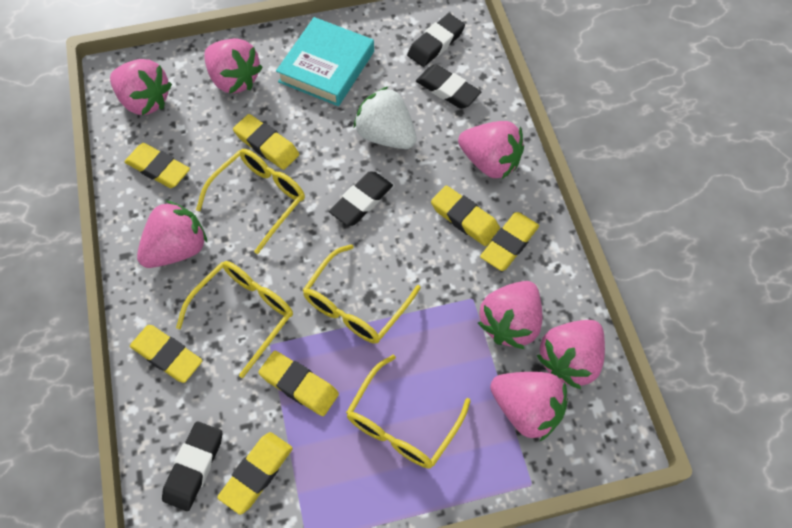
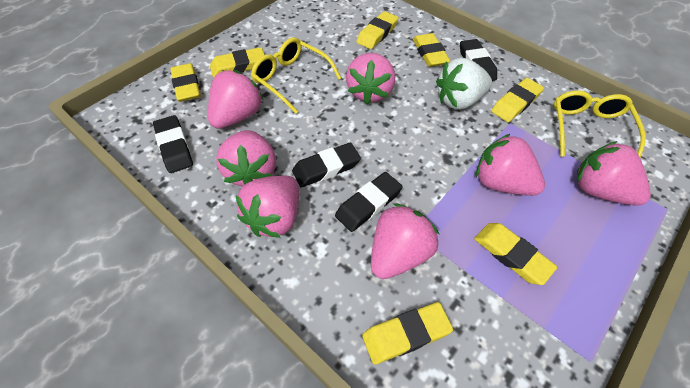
turquoise book: 1 -> 0
yellow glasses: 4 -> 2

